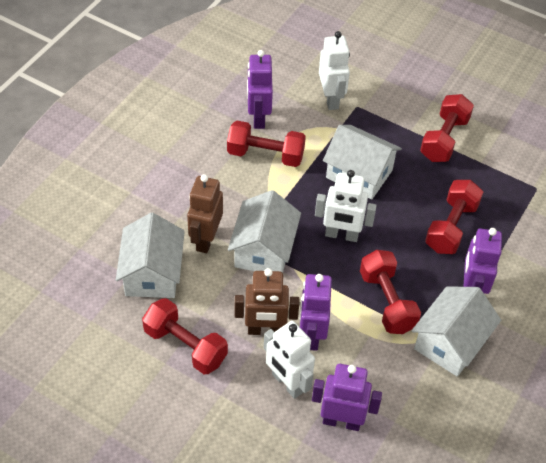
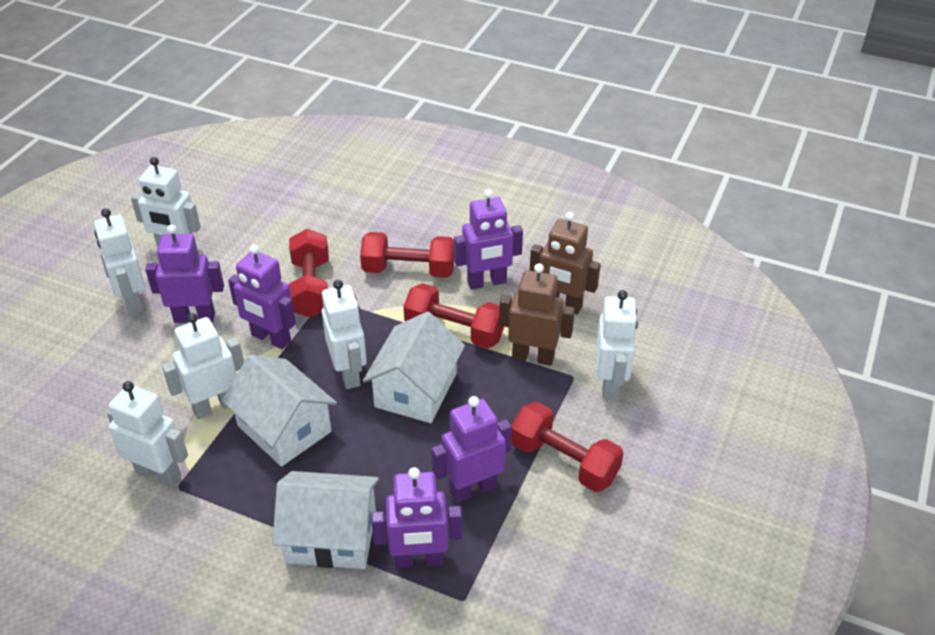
purple robot: 4 -> 5
red dumbbell: 5 -> 4
white house: 4 -> 3
white robot: 3 -> 6

